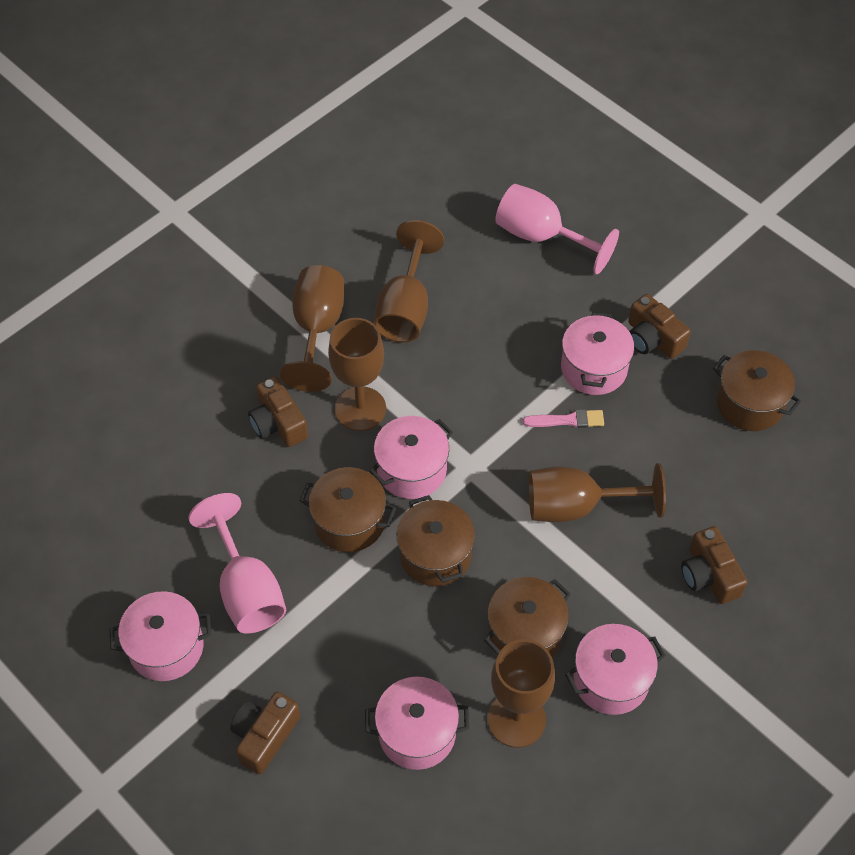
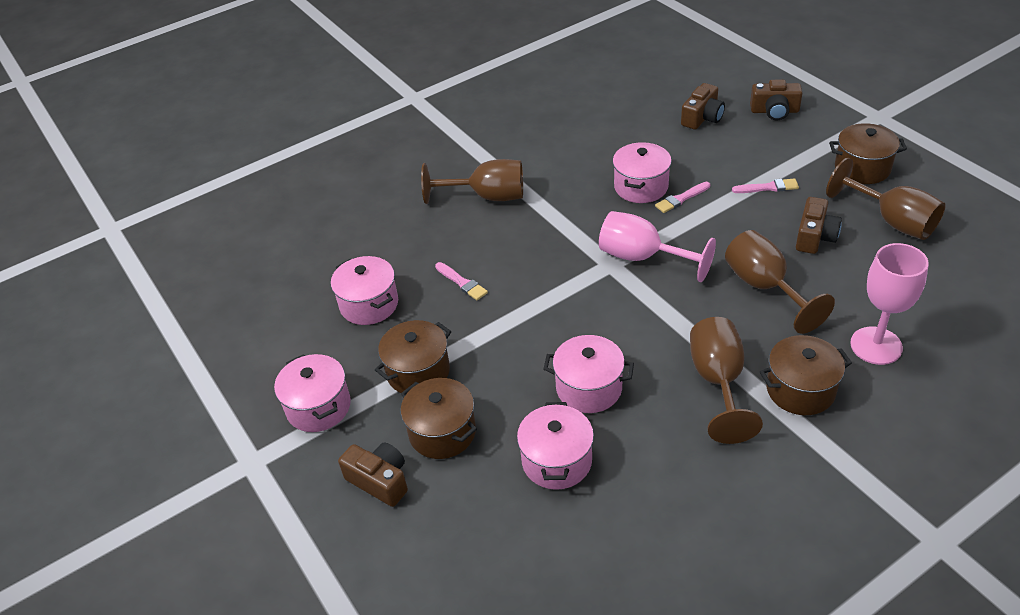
brown goblet: 5 -> 4
pink brush: 1 -> 3

